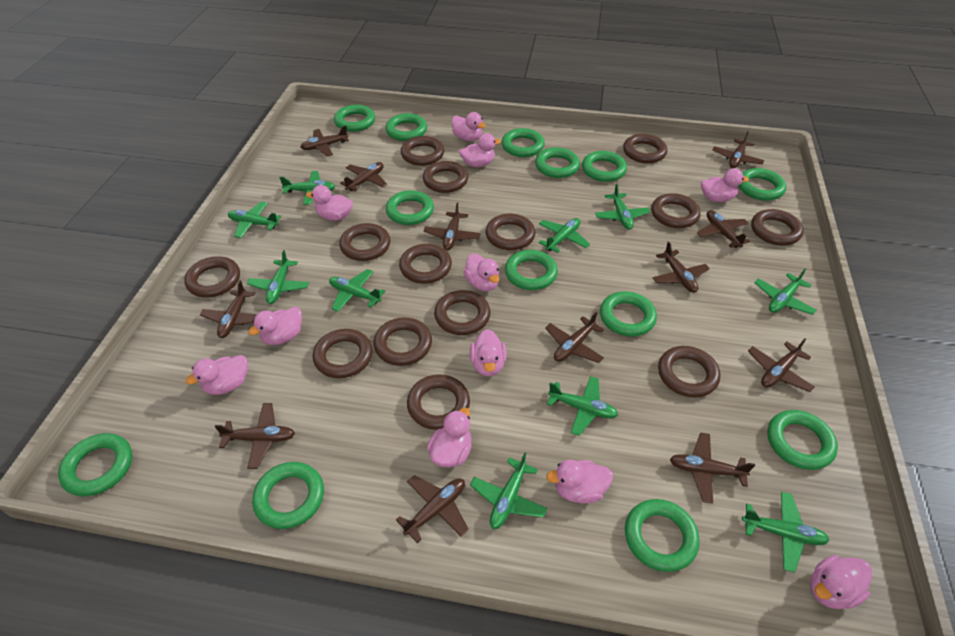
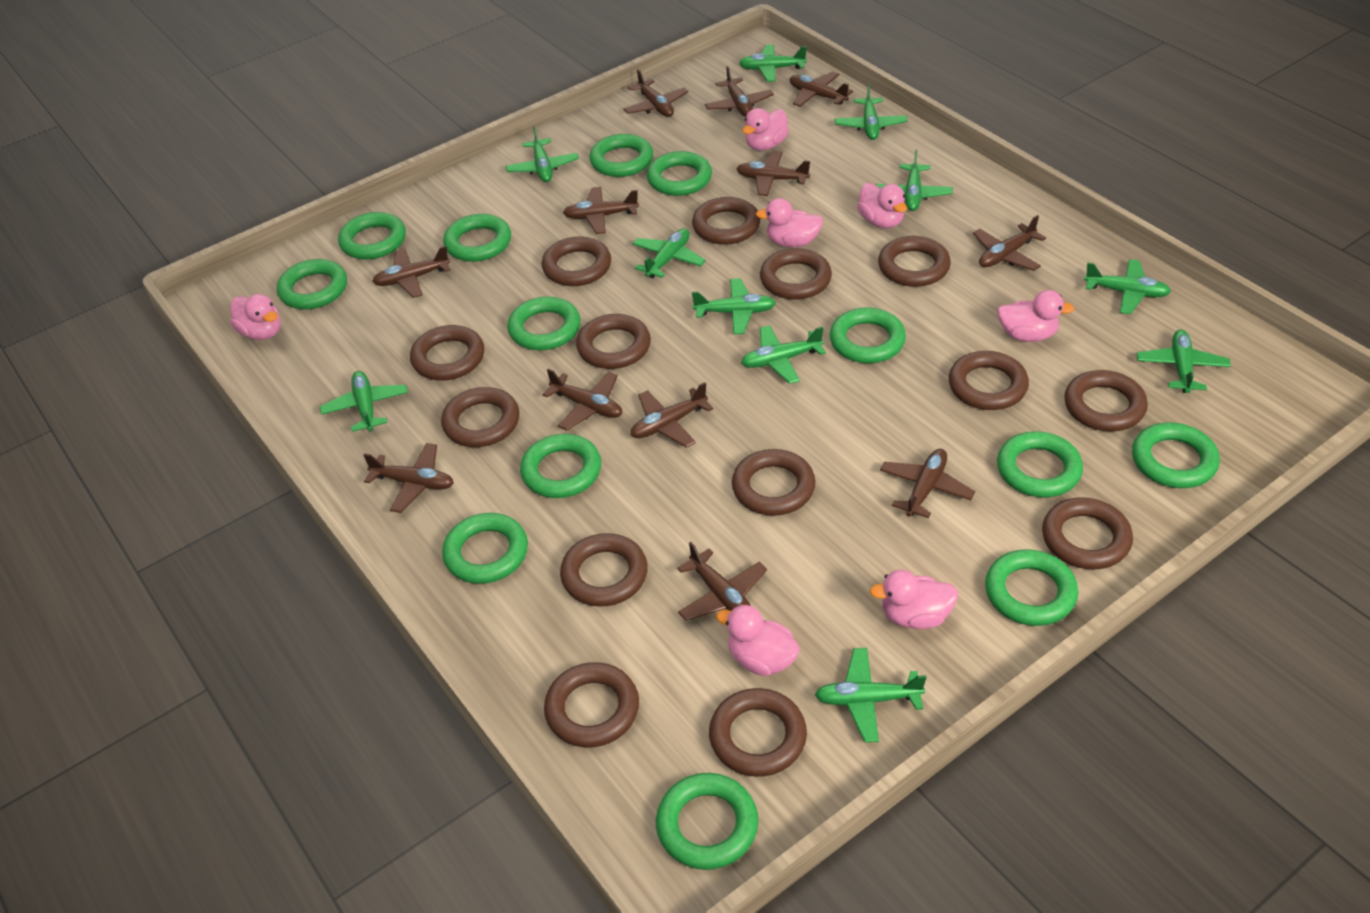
green plane: 10 -> 11
pink duck: 11 -> 7

